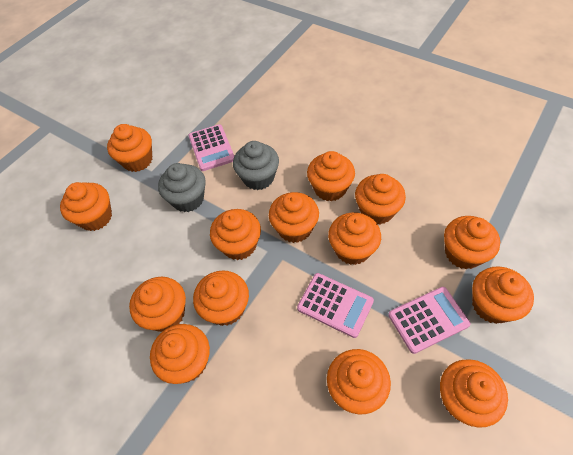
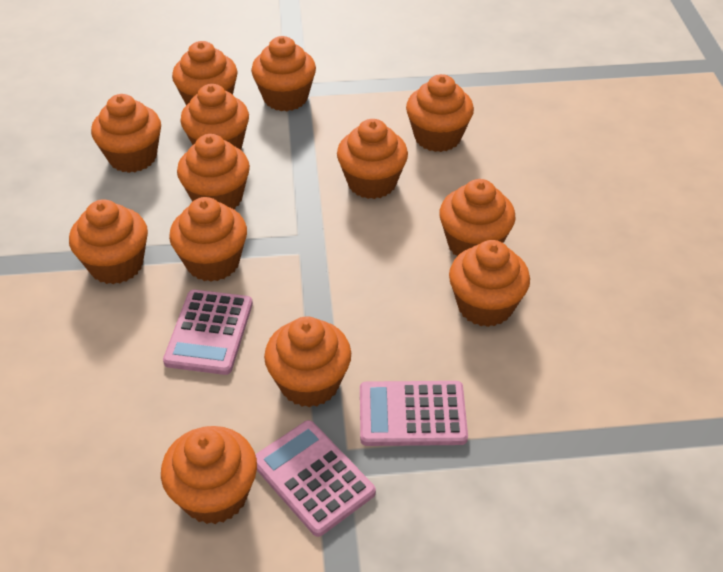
grey cupcake: 2 -> 0
orange cupcake: 14 -> 13

